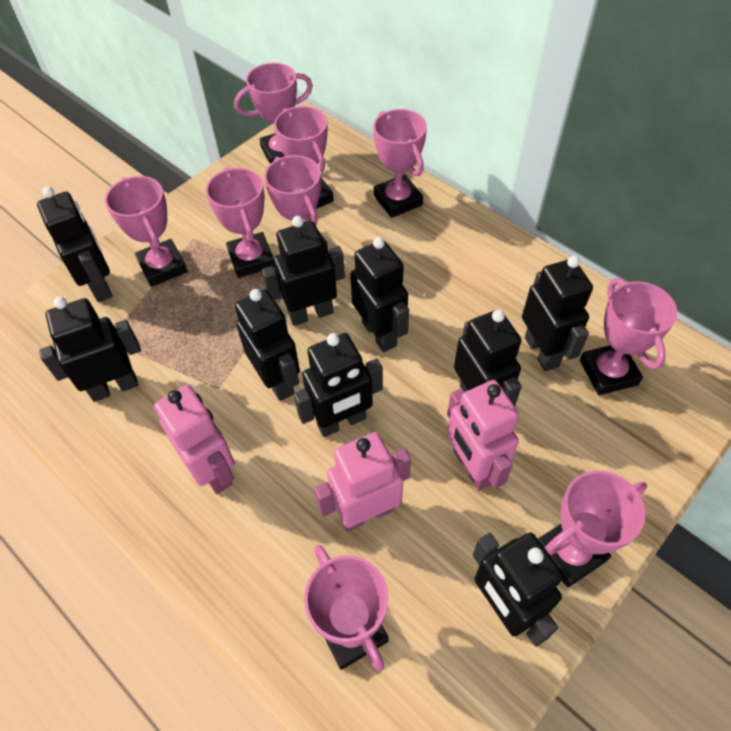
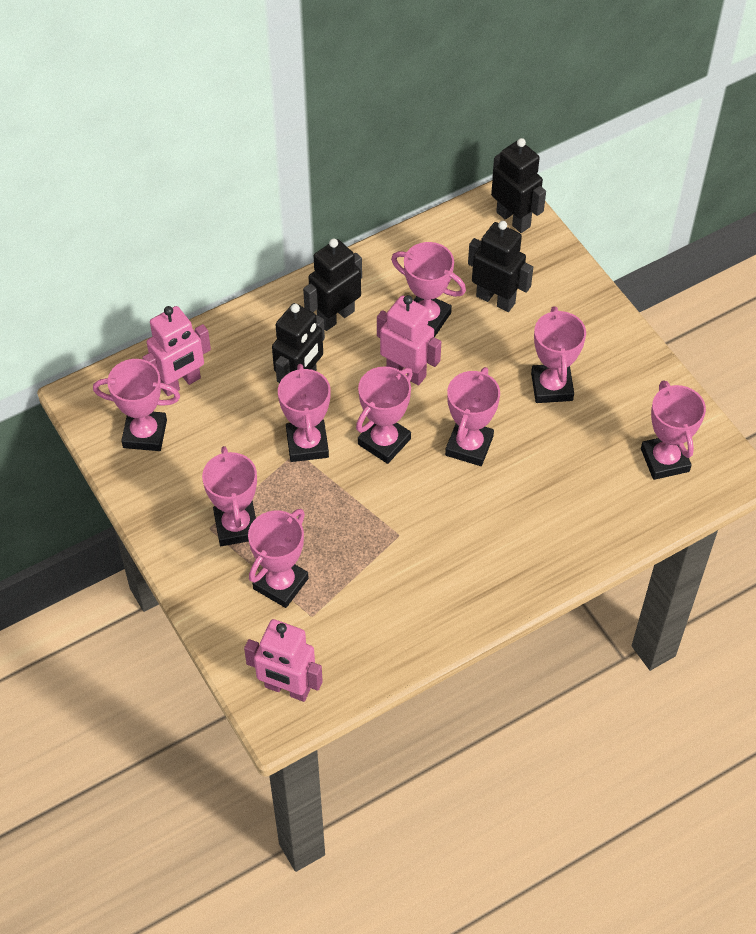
black robot: 9 -> 4

